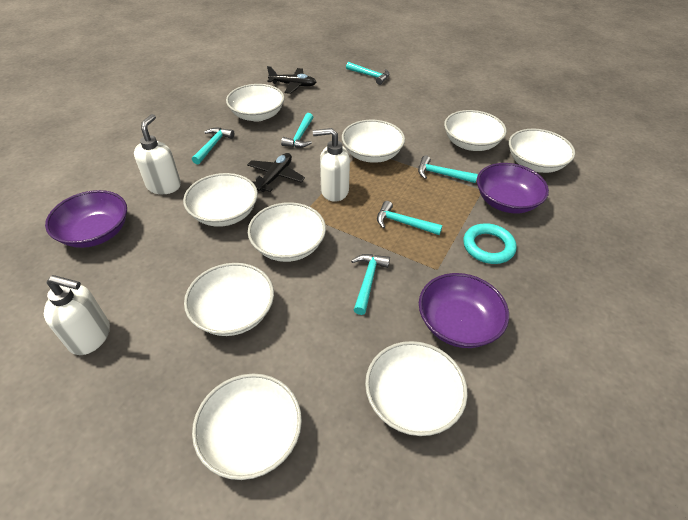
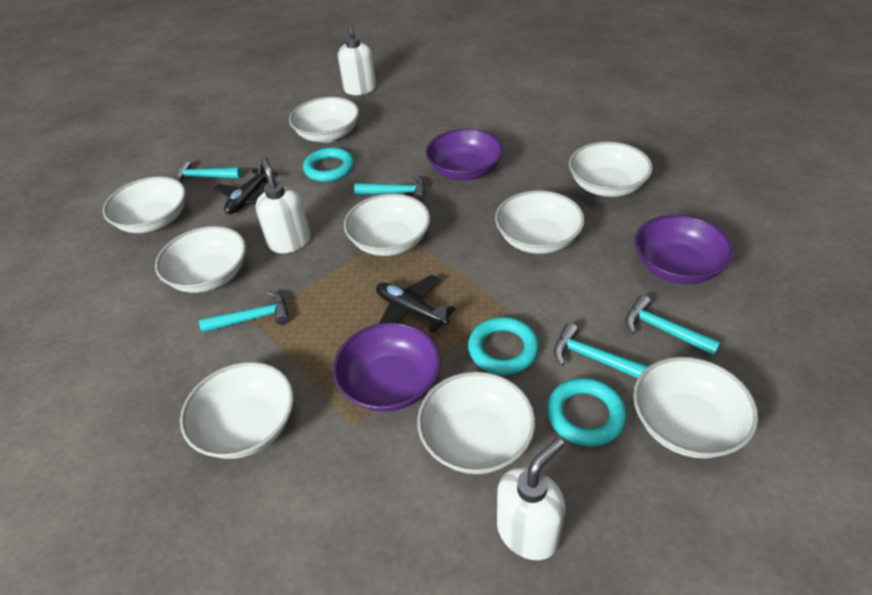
turquoise hammer: 6 -> 5
turquoise ring: 1 -> 3

